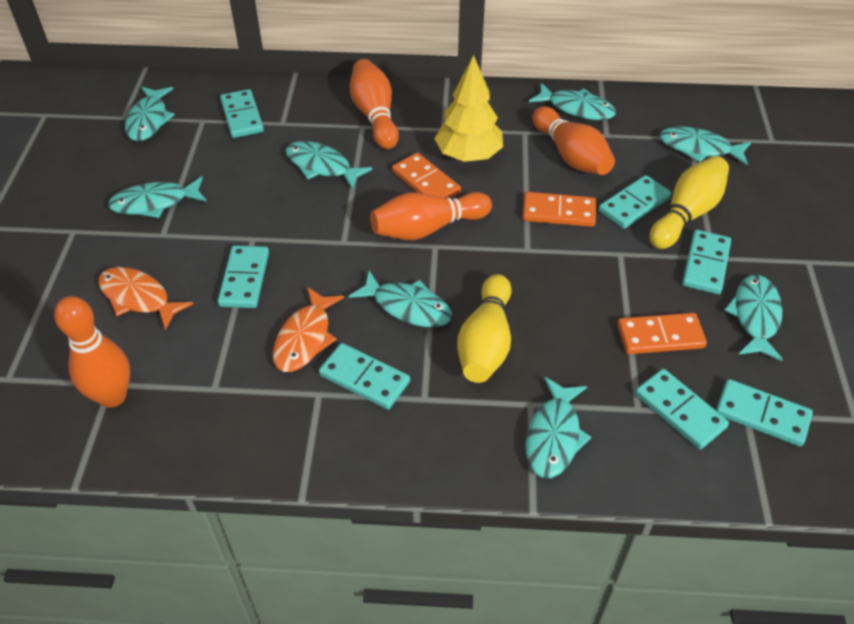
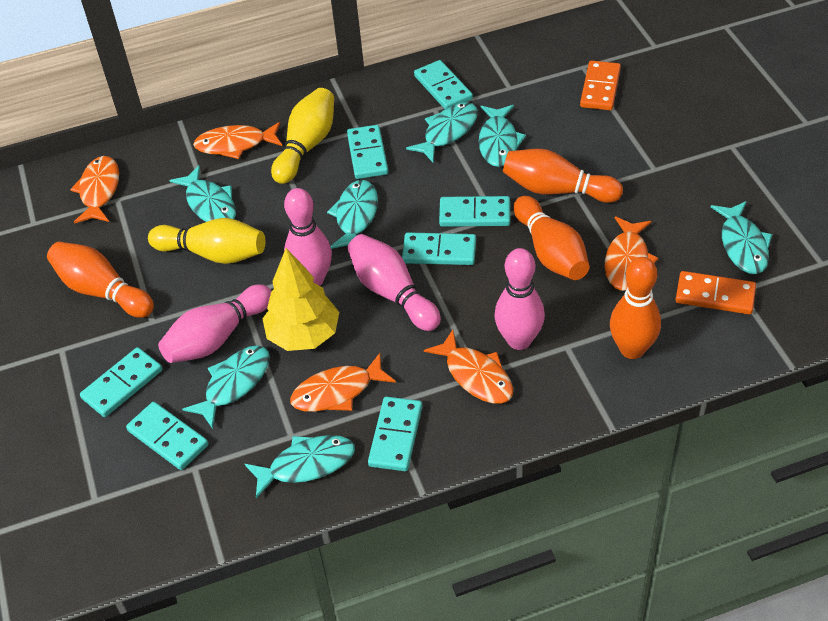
orange domino: 3 -> 2
orange fish: 2 -> 5
pink bowling pin: 0 -> 4
turquoise fish: 8 -> 7

